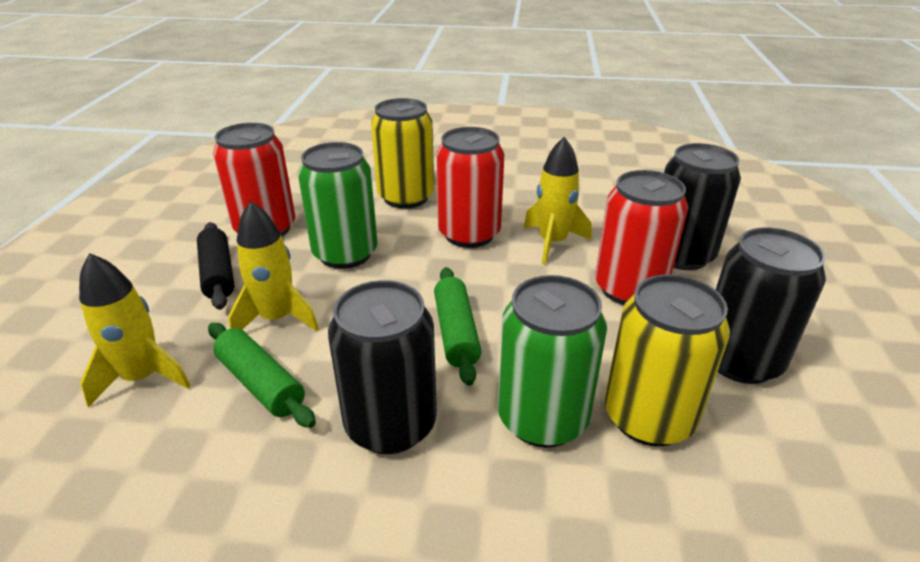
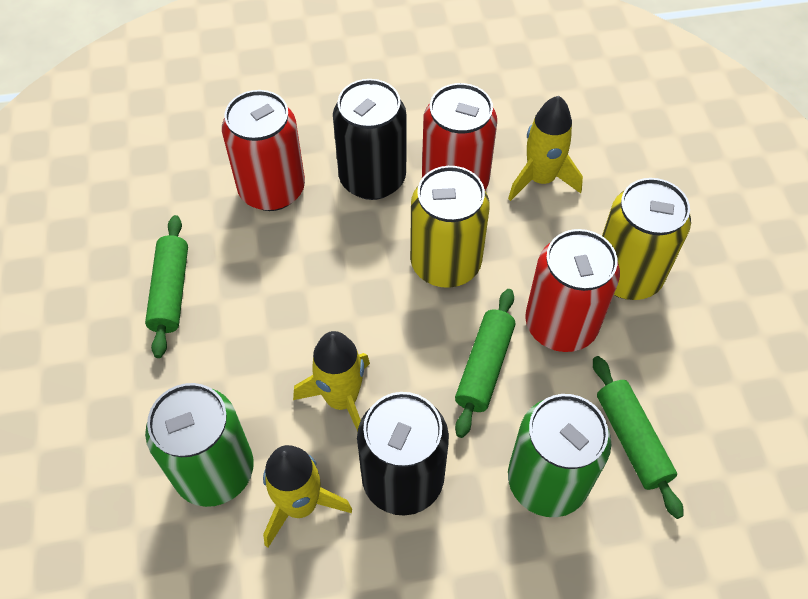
black can: 3 -> 2
black rolling pin: 1 -> 0
green rolling pin: 2 -> 3

